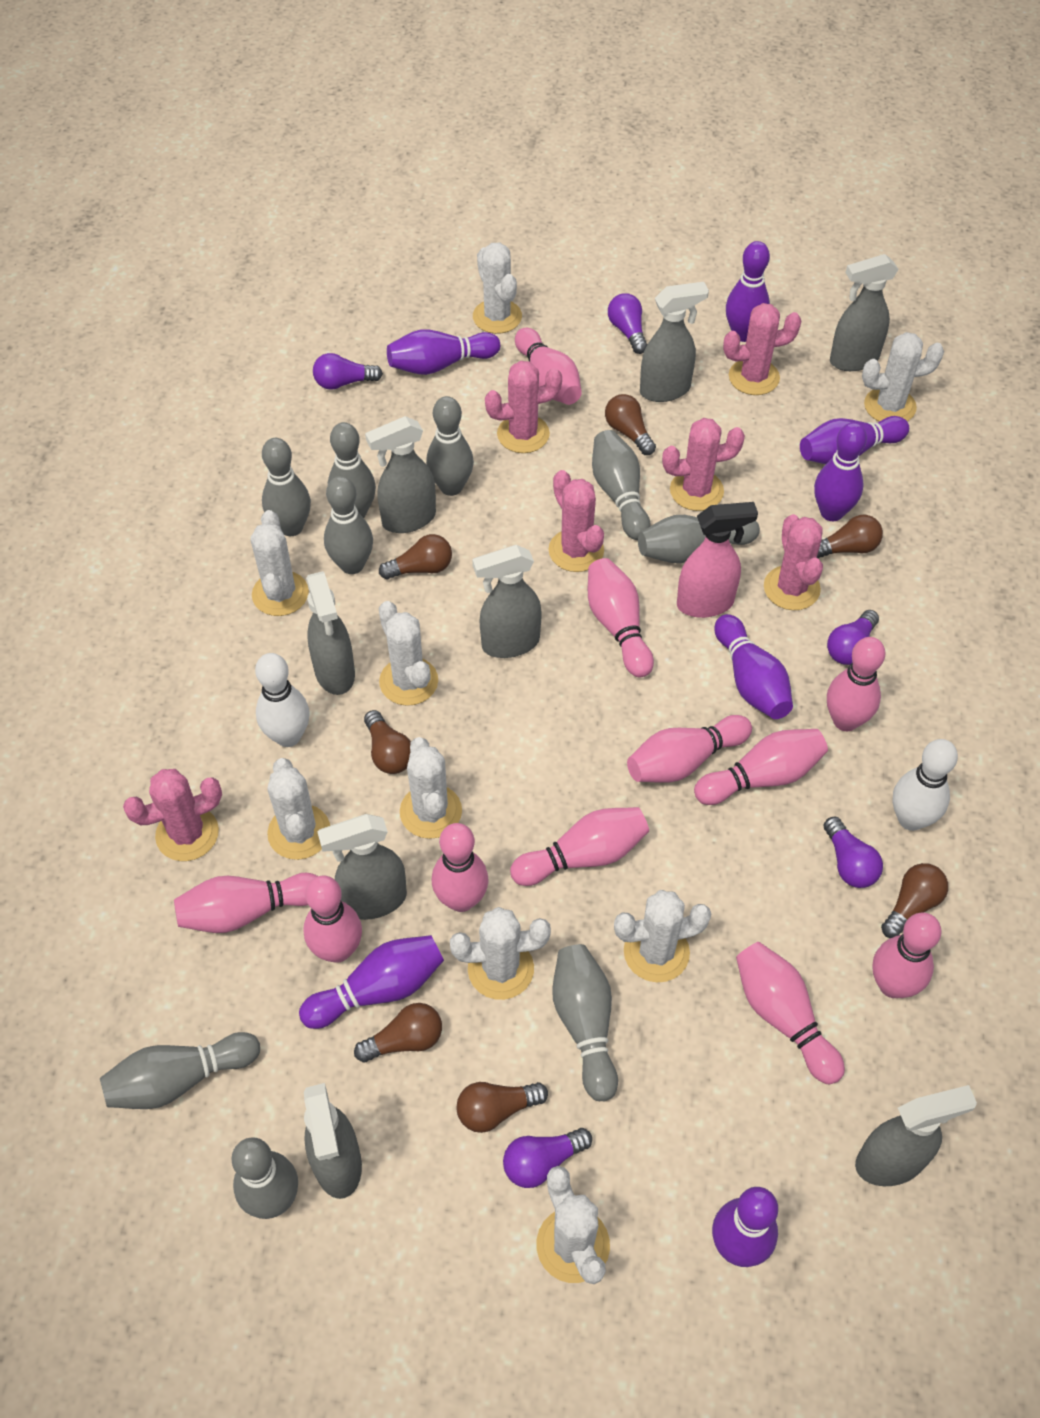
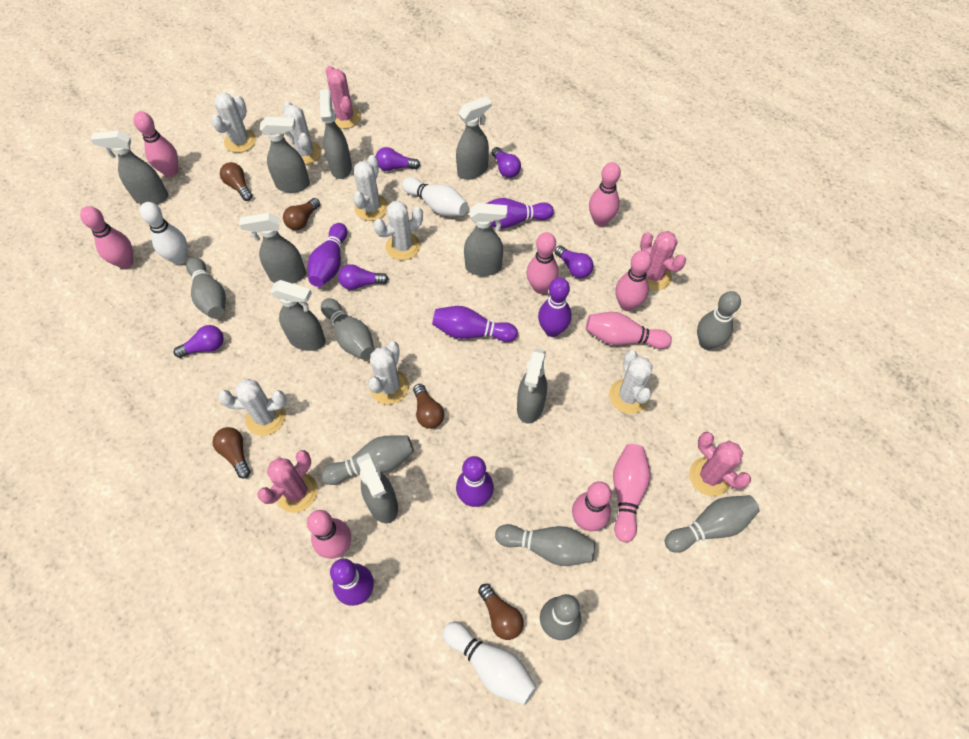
brown light bulb: 7 -> 5
grey bowling pin: 9 -> 7
grey spray bottle: 8 -> 9
pink bowling pin: 11 -> 9
pink cactus: 6 -> 4
pink spray bottle: 1 -> 0
purple bowling pin: 7 -> 6
white bowling pin: 2 -> 3
white cactus: 9 -> 7

